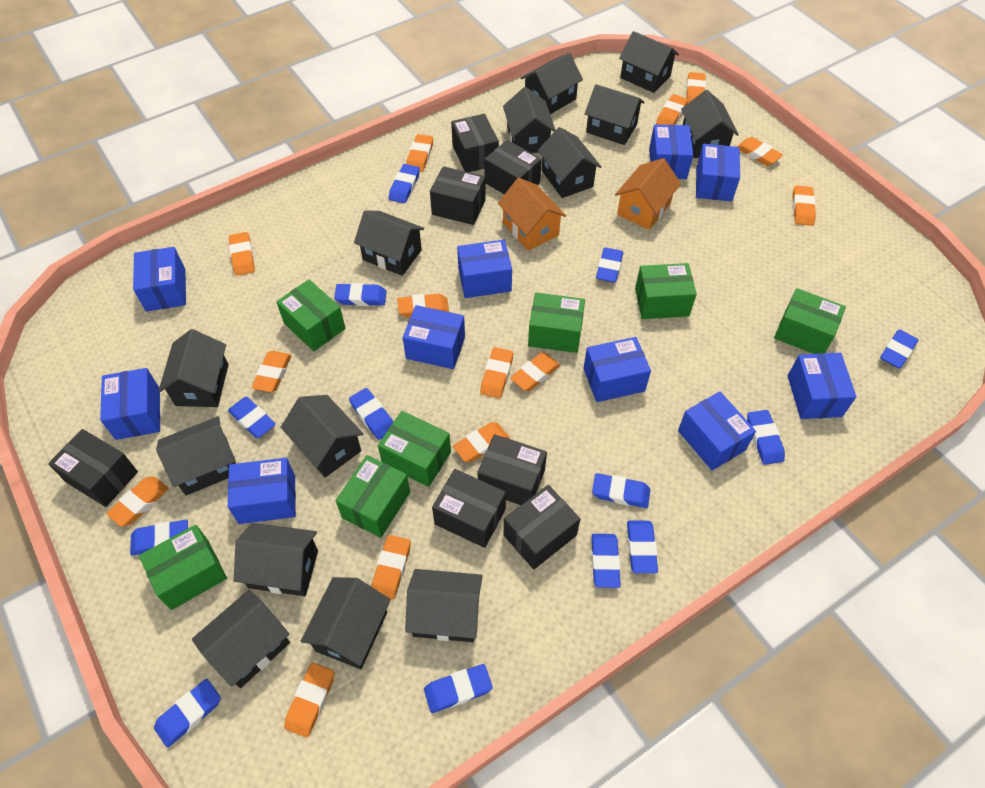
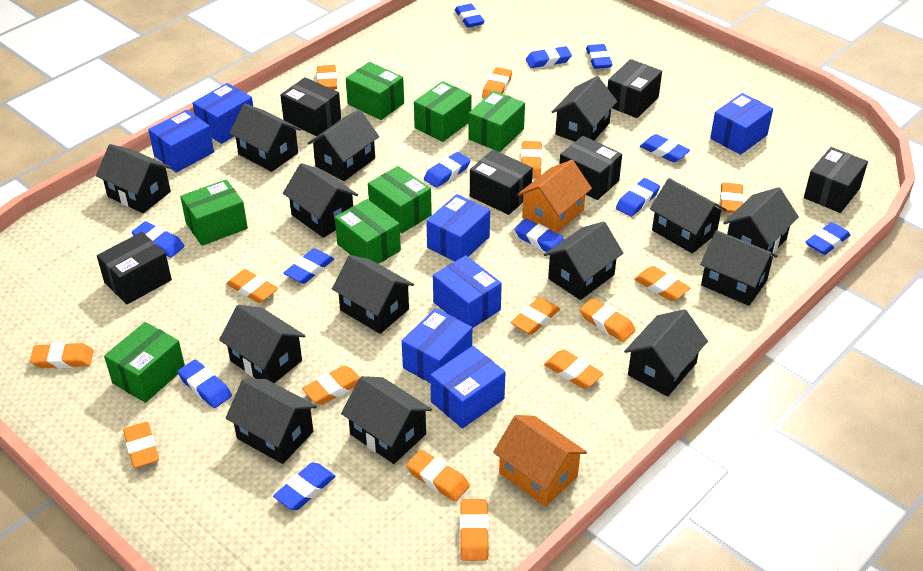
black box: 7 -> 6
blue box: 10 -> 7
blue eraser: 13 -> 12

